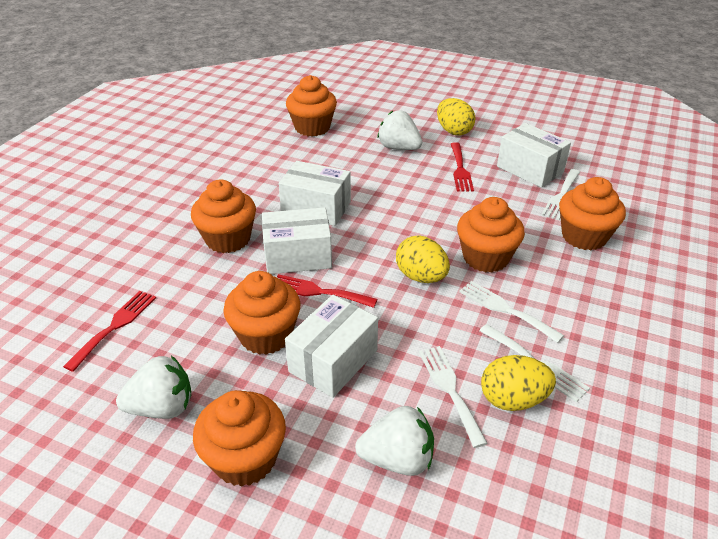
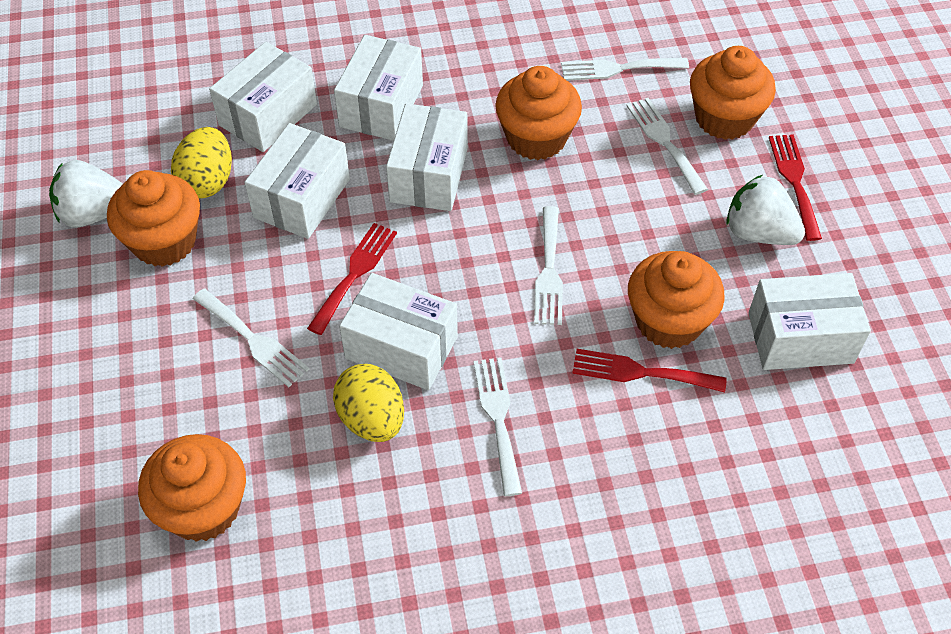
orange cupcake: 6 -> 5
white box: 4 -> 6
white fork: 4 -> 5
white strawberry: 3 -> 2
yellow egg: 3 -> 2

